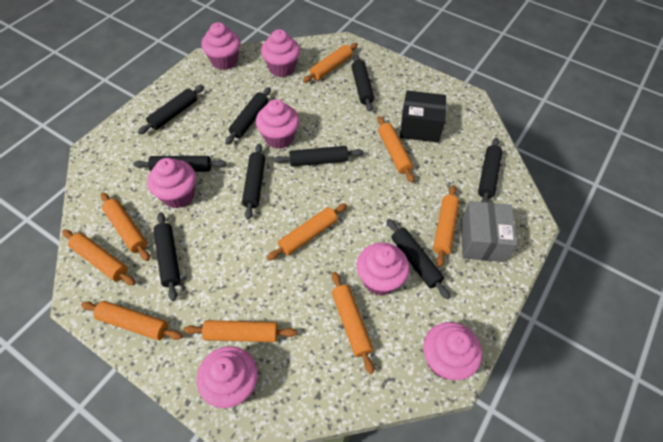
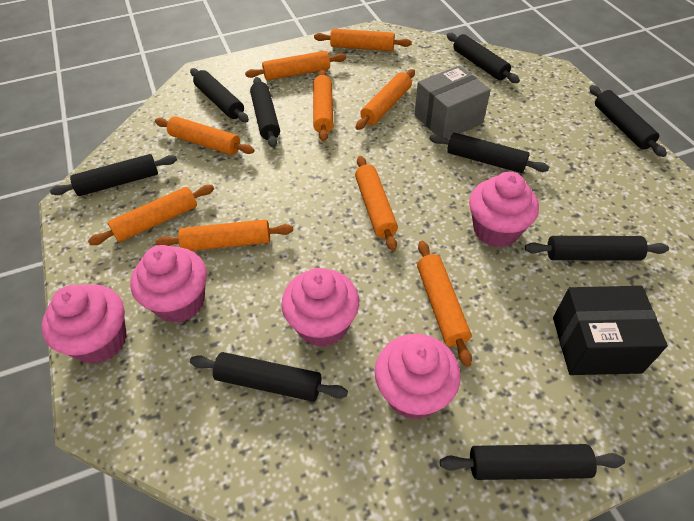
pink cupcake: 7 -> 5

